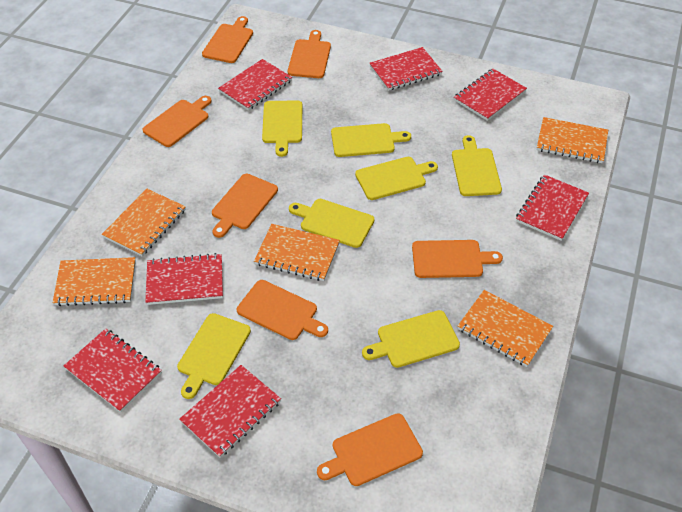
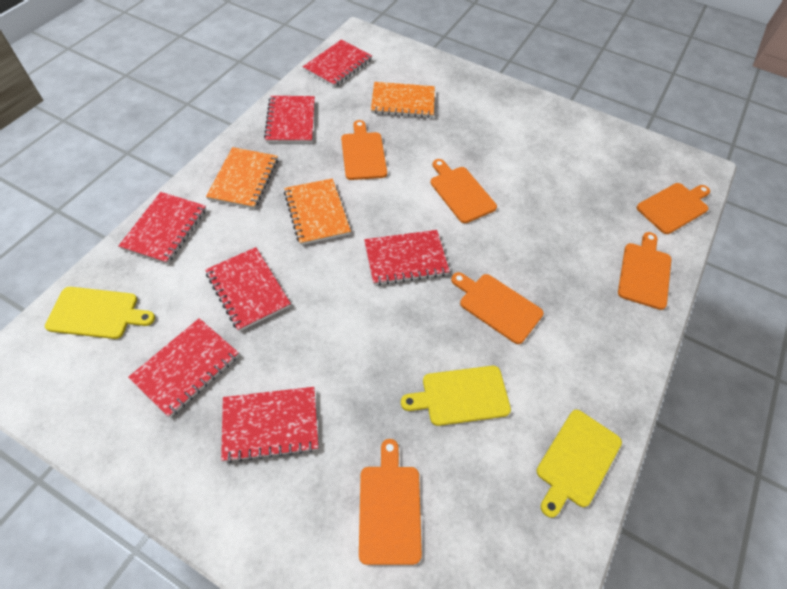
orange cutting board: 7 -> 6
orange notebook: 5 -> 3
yellow cutting board: 7 -> 3

